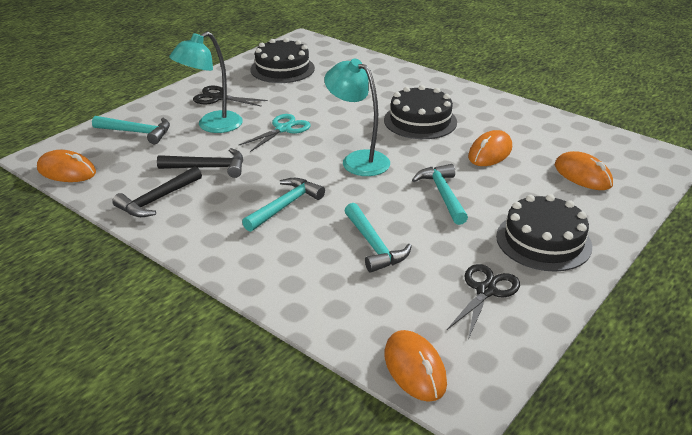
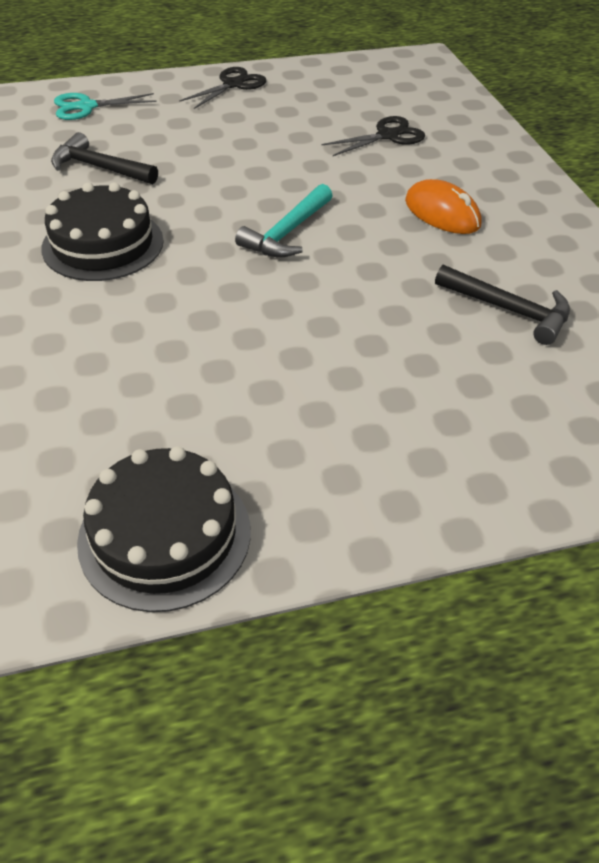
black cake: 3 -> 2
orange mouse: 4 -> 1
turquoise hammer: 4 -> 1
turquoise lamp: 2 -> 0

